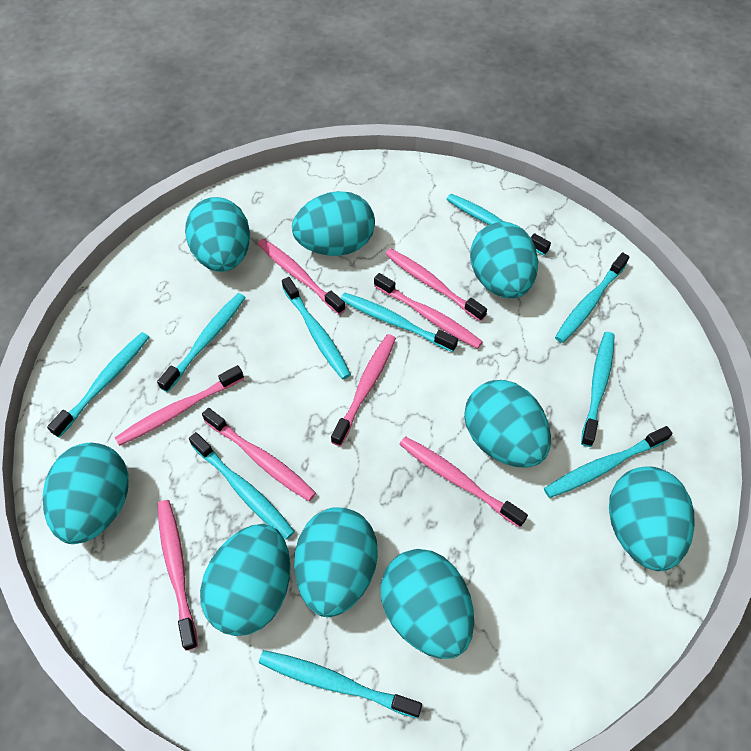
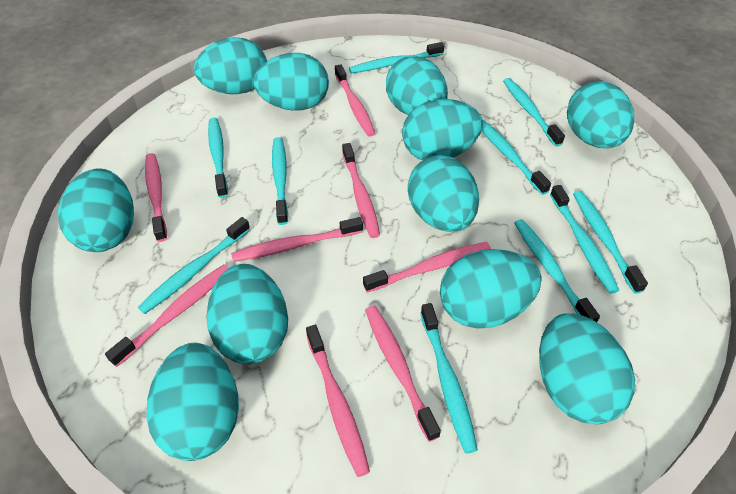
turquoise egg: 9 -> 11

